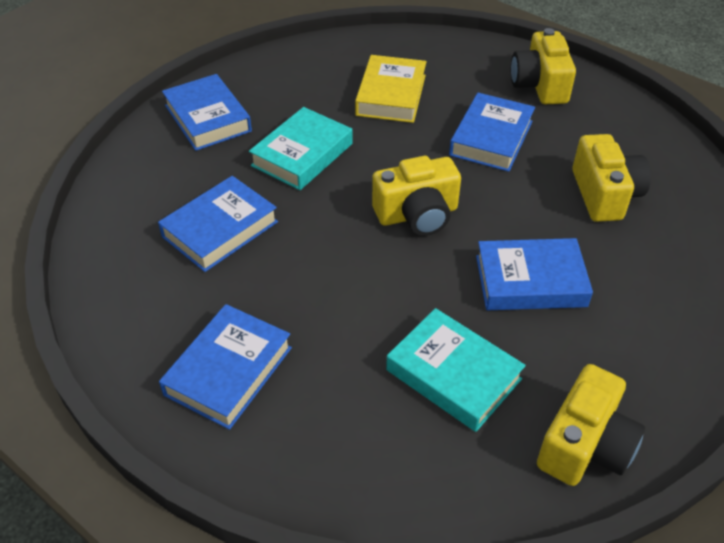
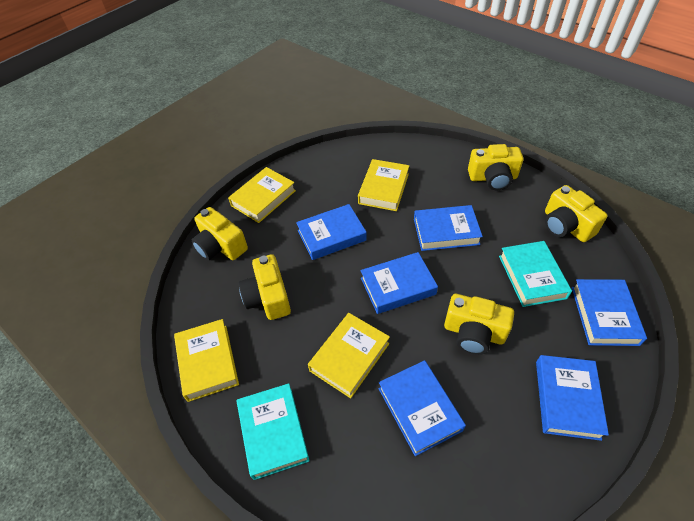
blue book: 5 -> 6
yellow book: 1 -> 4
yellow camera: 4 -> 5

